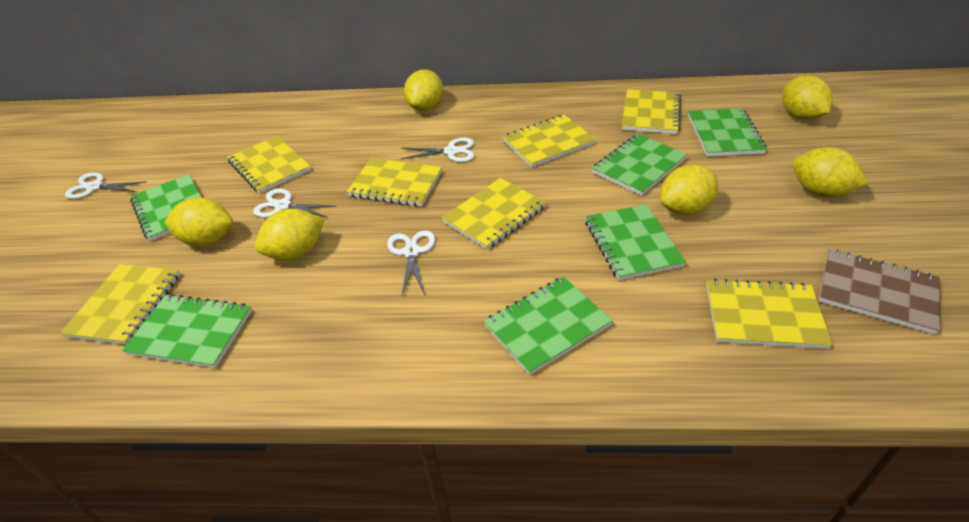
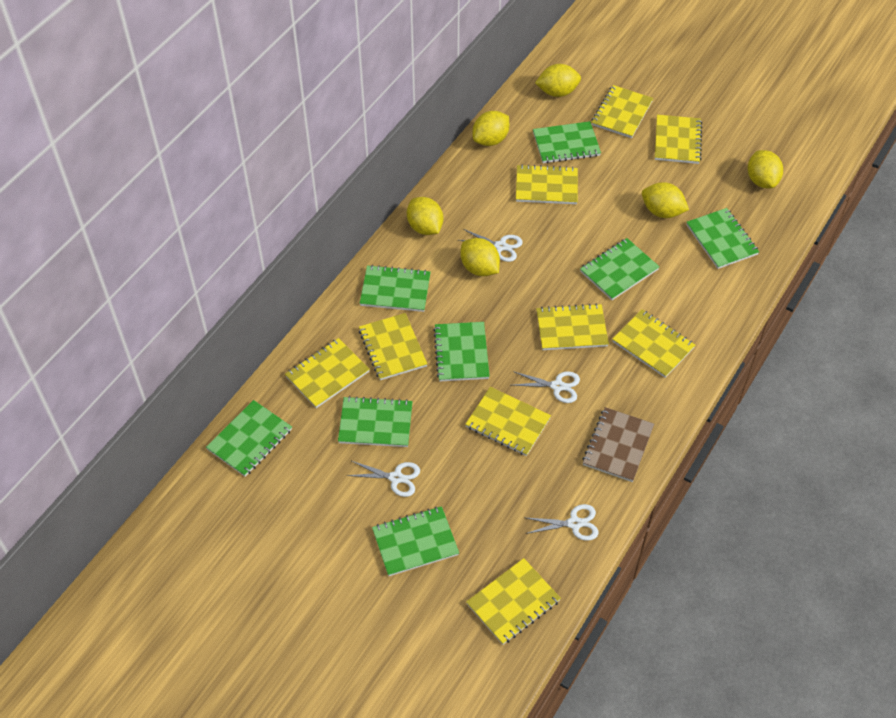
green notebook: 6 -> 8
yellow notebook: 7 -> 9

